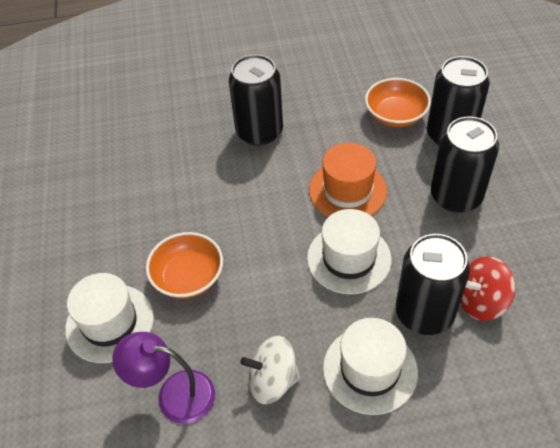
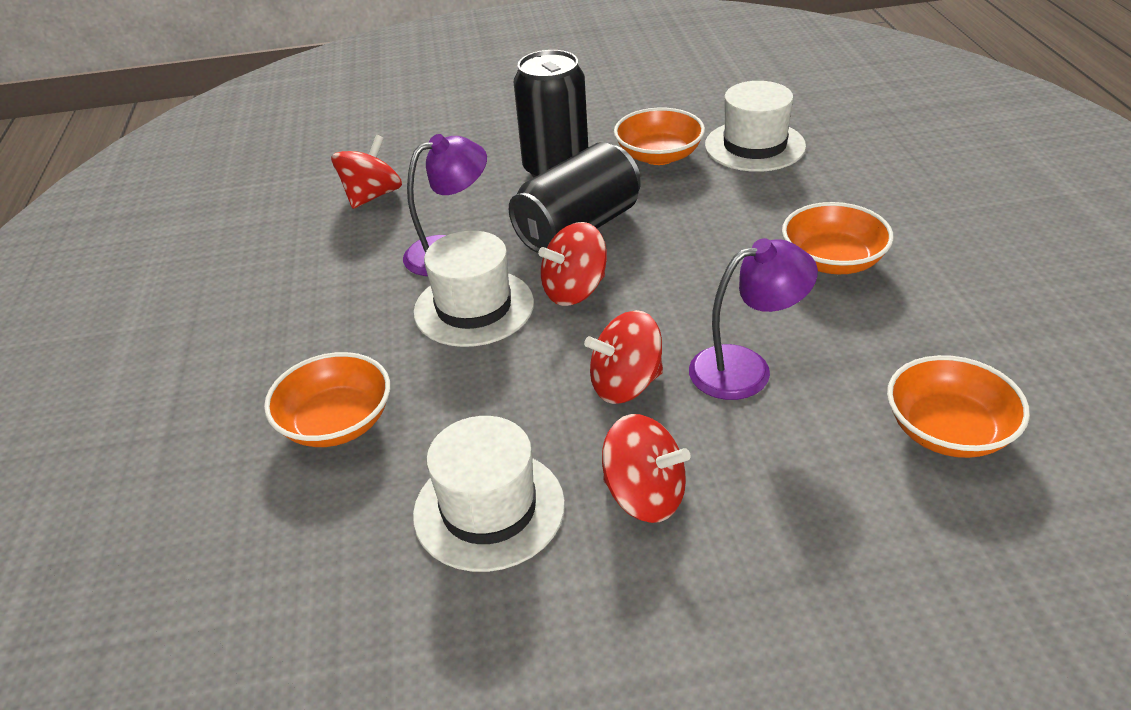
black can: 4 -> 2
orange bowl: 2 -> 4
orange hat: 1 -> 0
purple lamp: 1 -> 2
red spinning top: 1 -> 4
white spinning top: 1 -> 0

